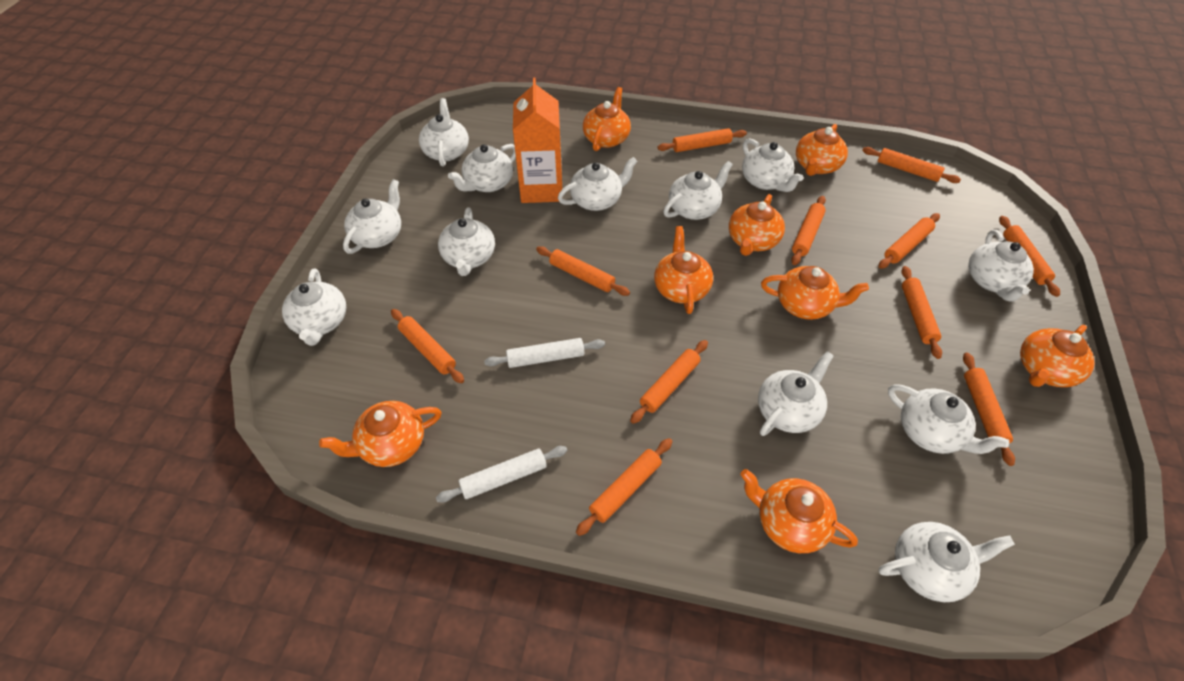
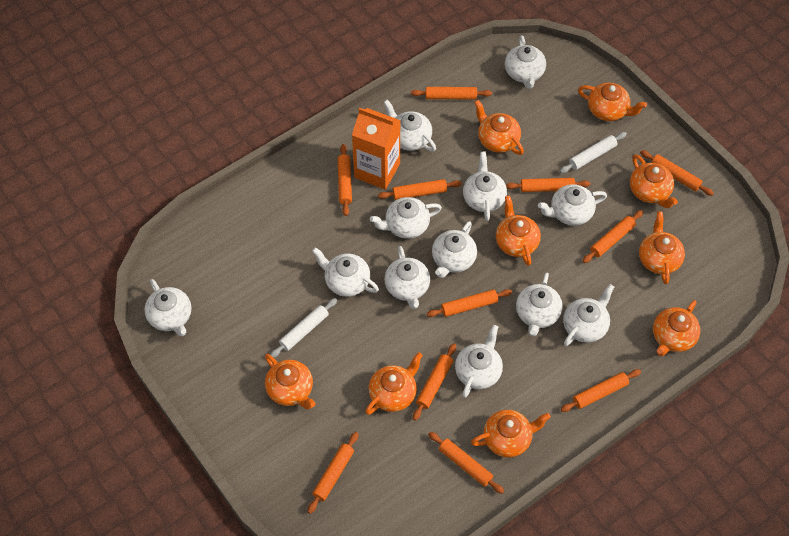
orange teapot: 8 -> 9

